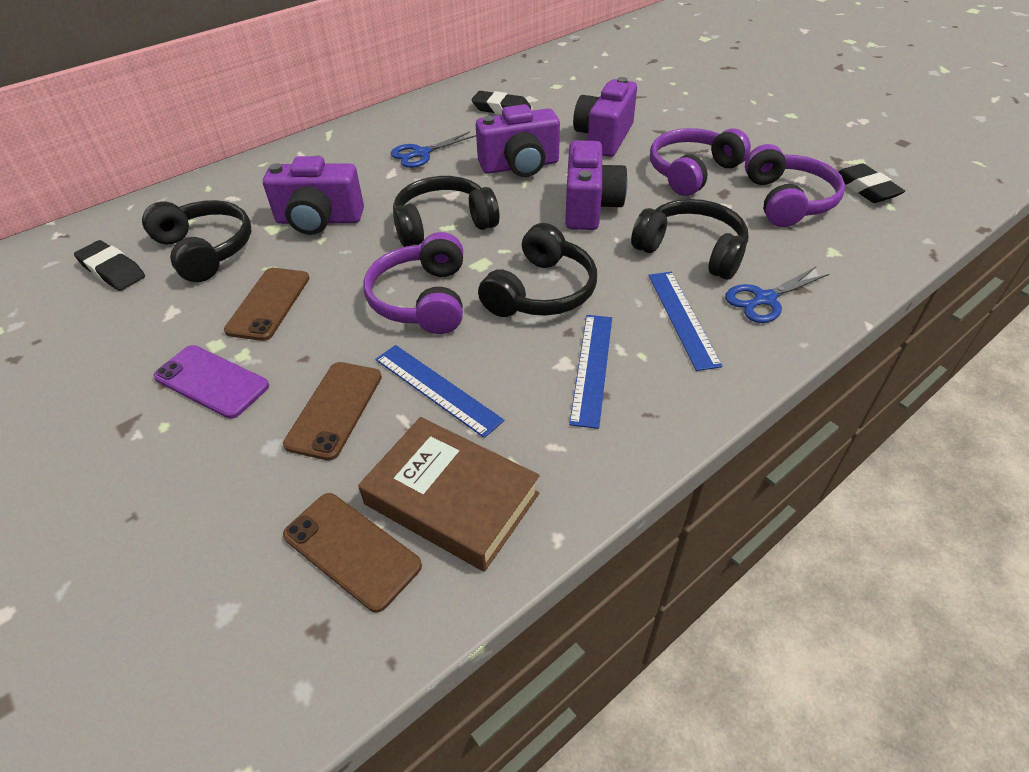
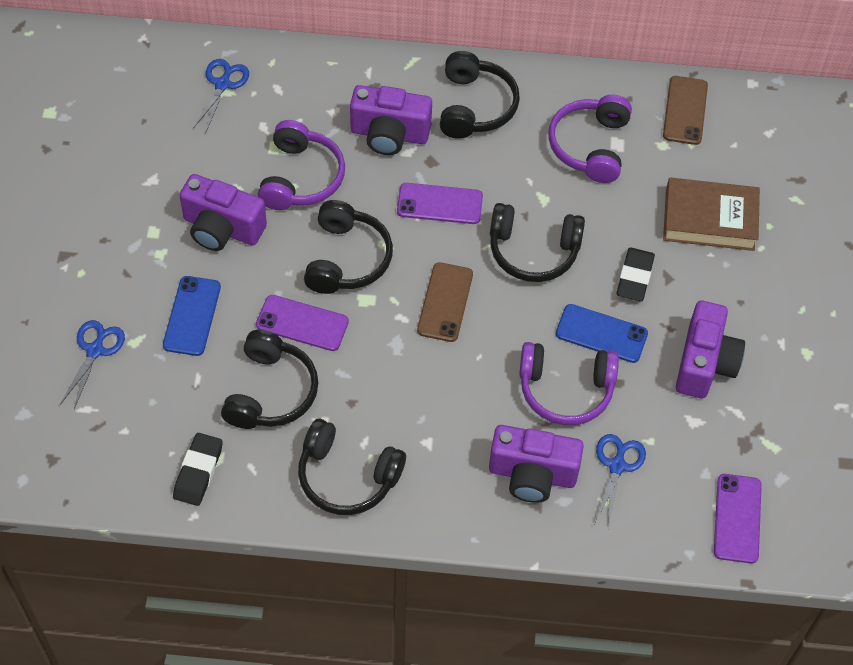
black eraser: 3 -> 2
black headphones: 4 -> 5
blue phone: 0 -> 2
blue ruler: 3 -> 0
blue scissors: 2 -> 3
brown phone: 3 -> 2
purple phone: 1 -> 3

